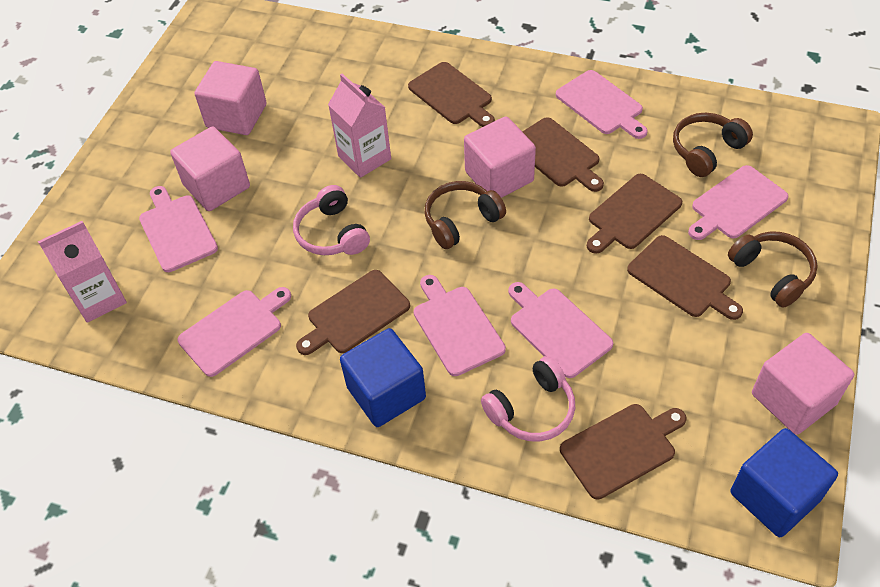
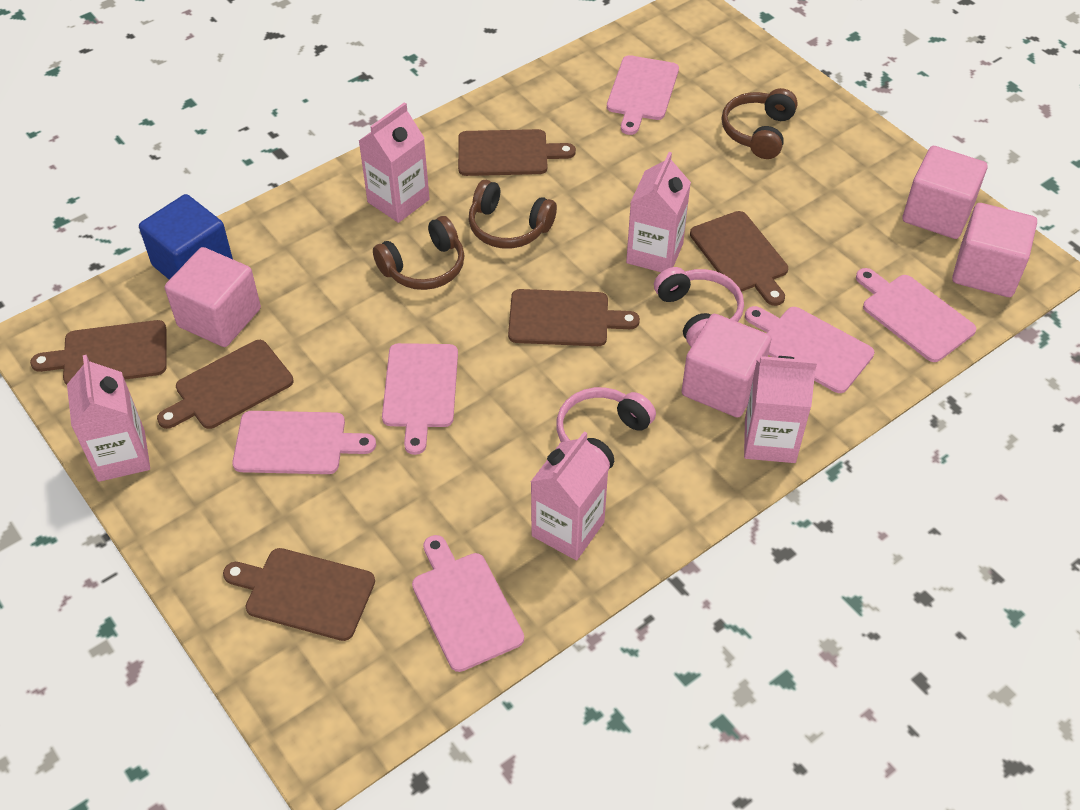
blue cube: 2 -> 1
pink carton: 2 -> 5

